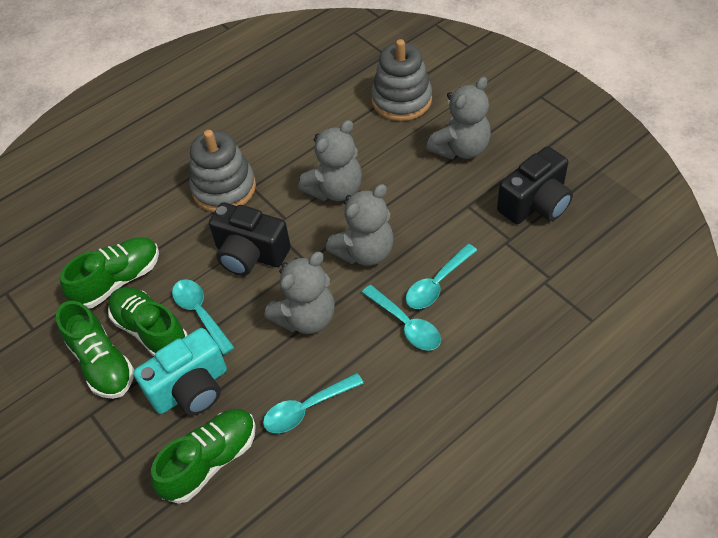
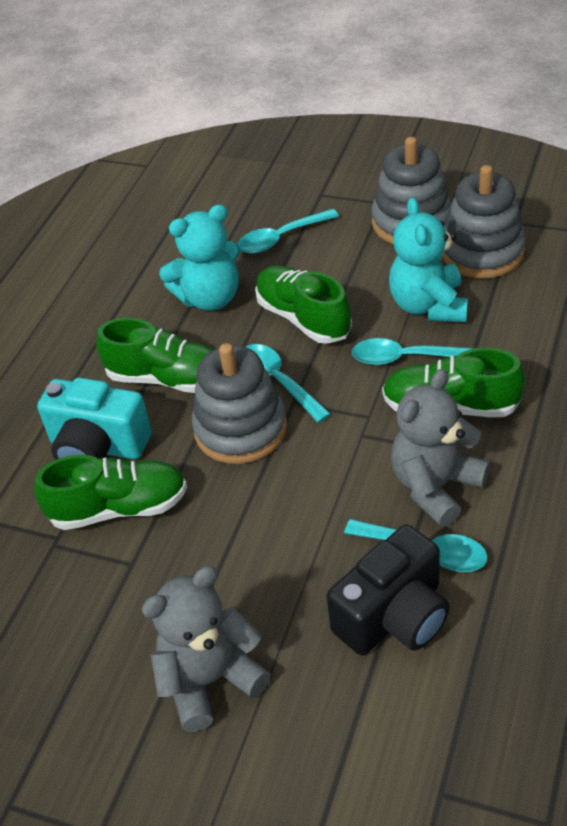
black camera: 2 -> 1
grey stacking toy: 2 -> 3
grey teddy bear: 4 -> 2
turquoise teddy bear: 0 -> 2

